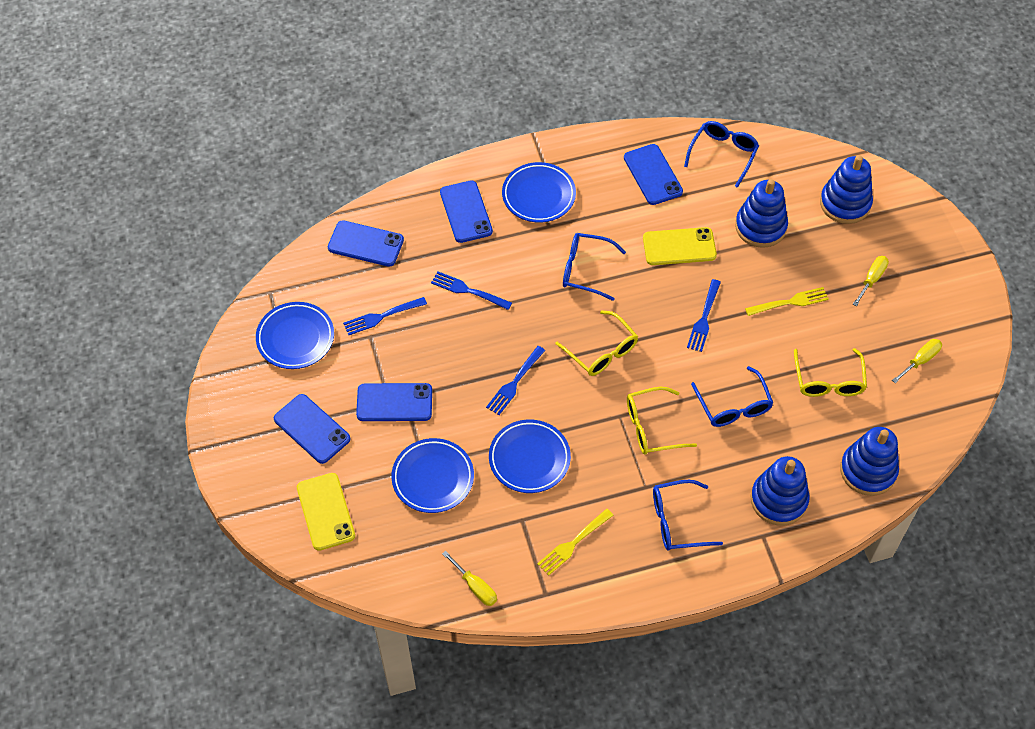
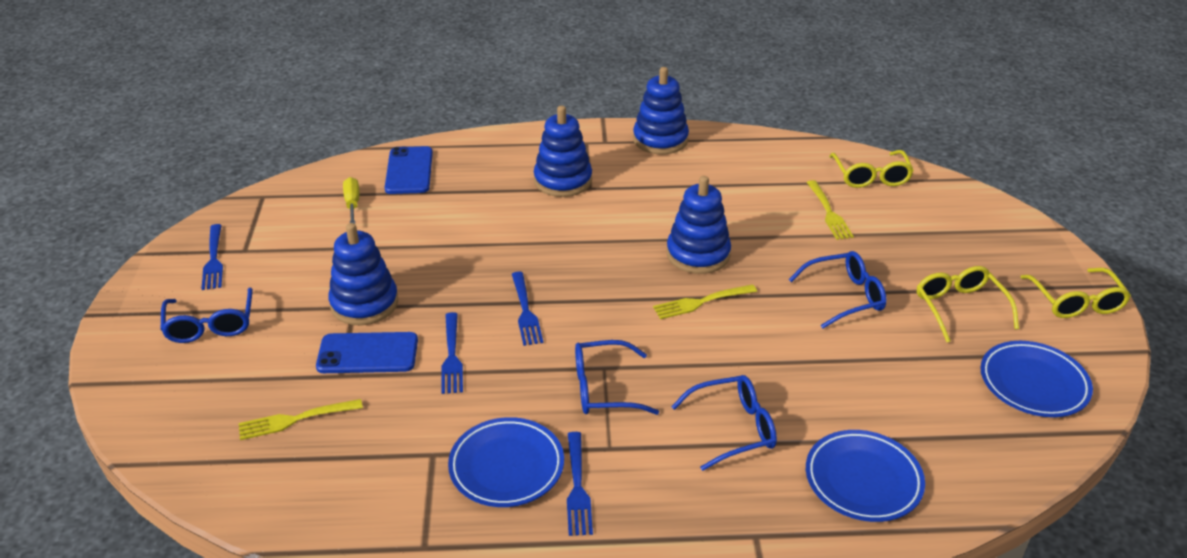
blue phone: 5 -> 2
blue plate: 4 -> 3
yellow fork: 2 -> 3
yellow phone: 2 -> 0
yellow screwdriver: 3 -> 1

